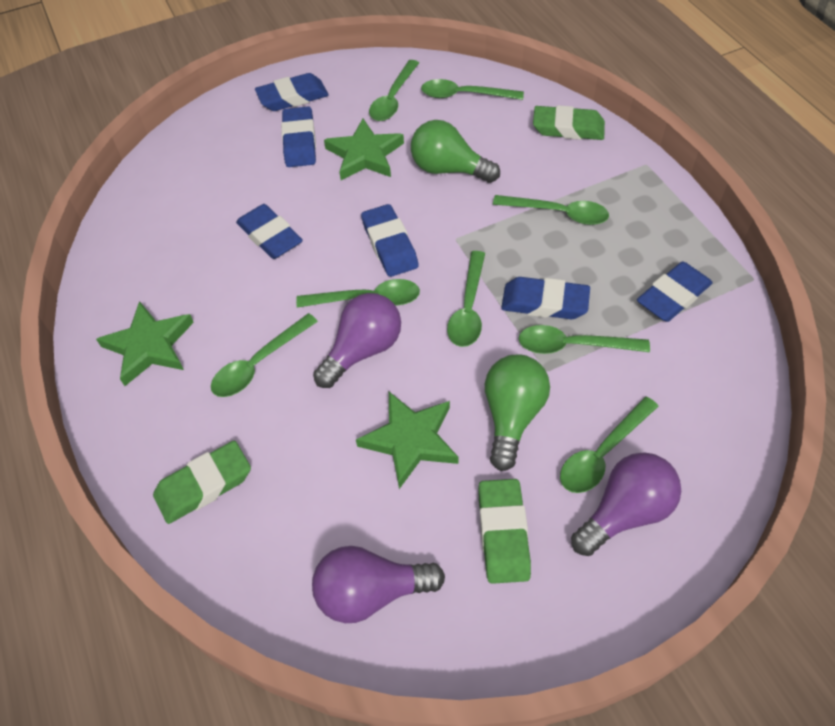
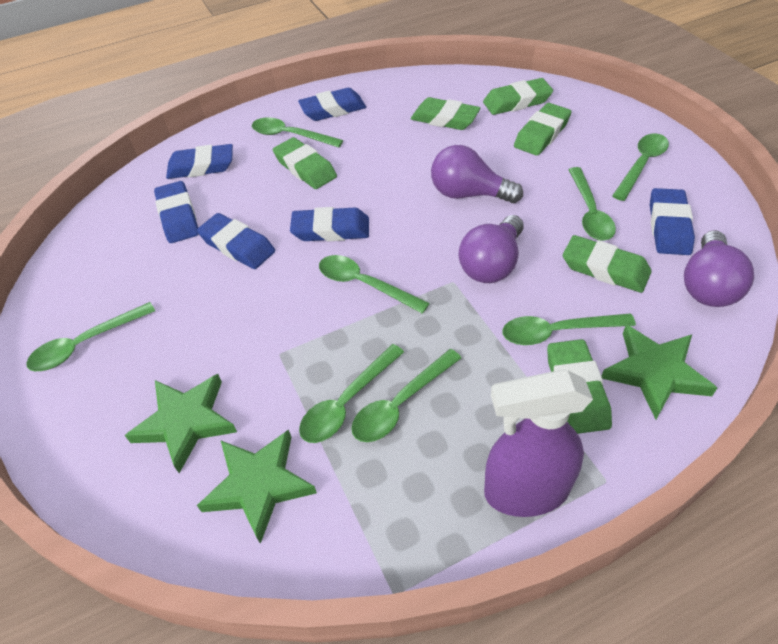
green eraser: 3 -> 6
green light bulb: 2 -> 0
purple spray bottle: 0 -> 1

